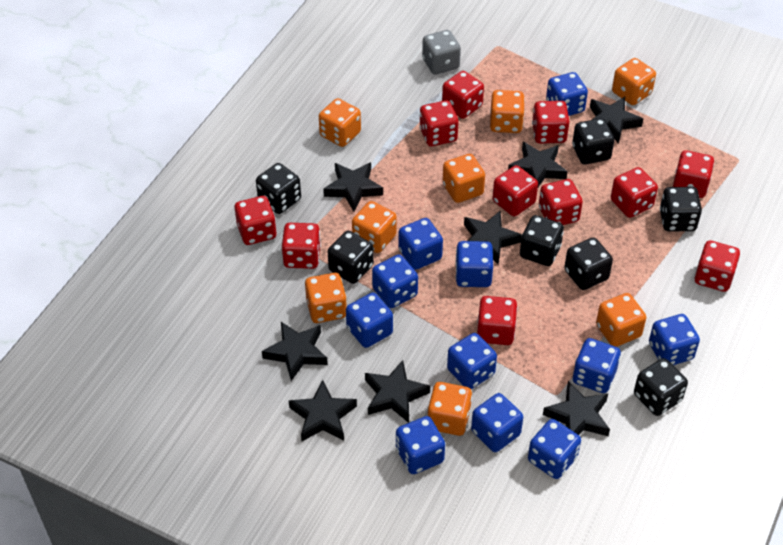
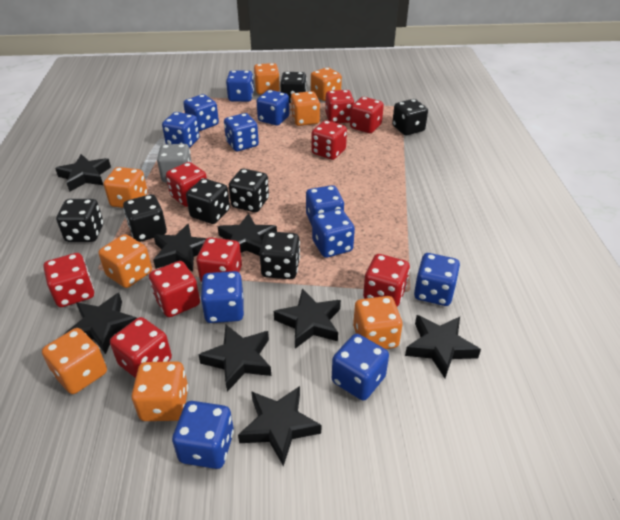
red dice: 11 -> 9

